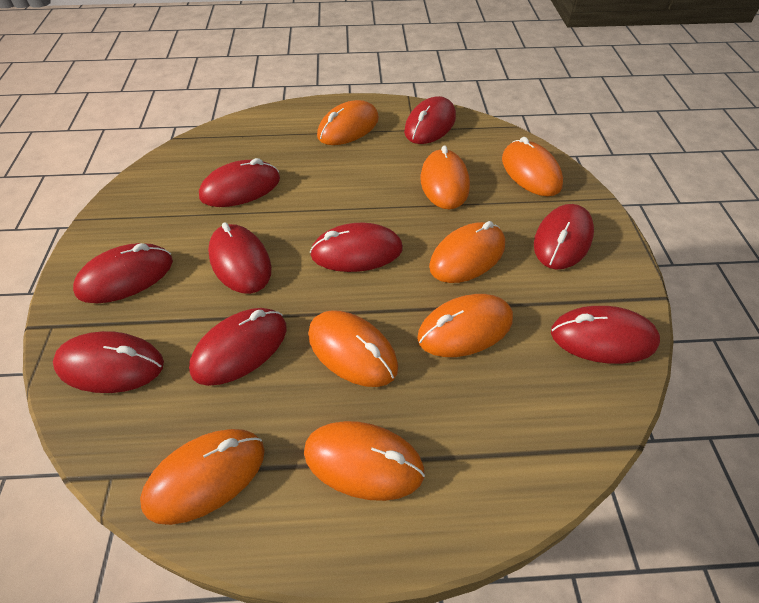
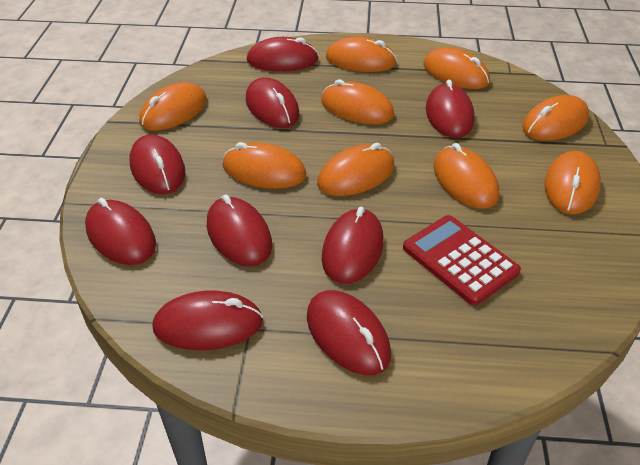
orange mouse: 8 -> 9
red calculator: 0 -> 1

